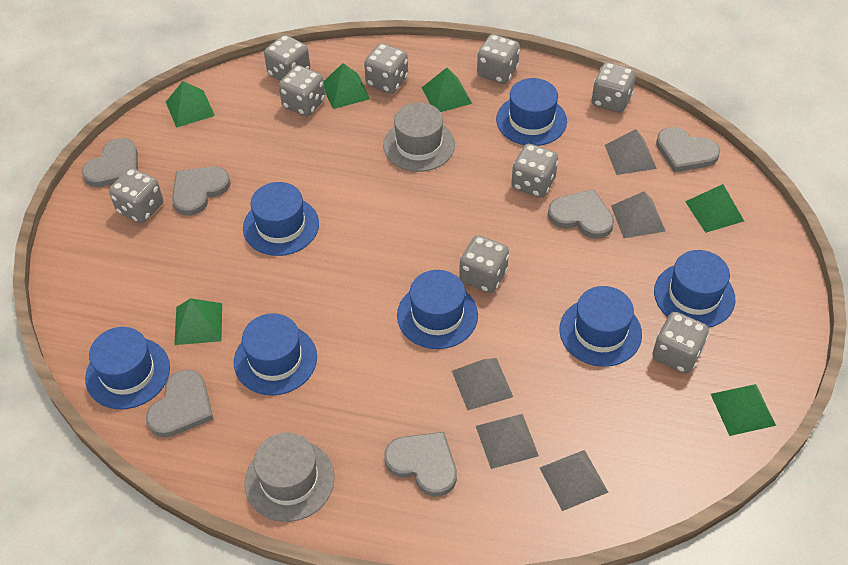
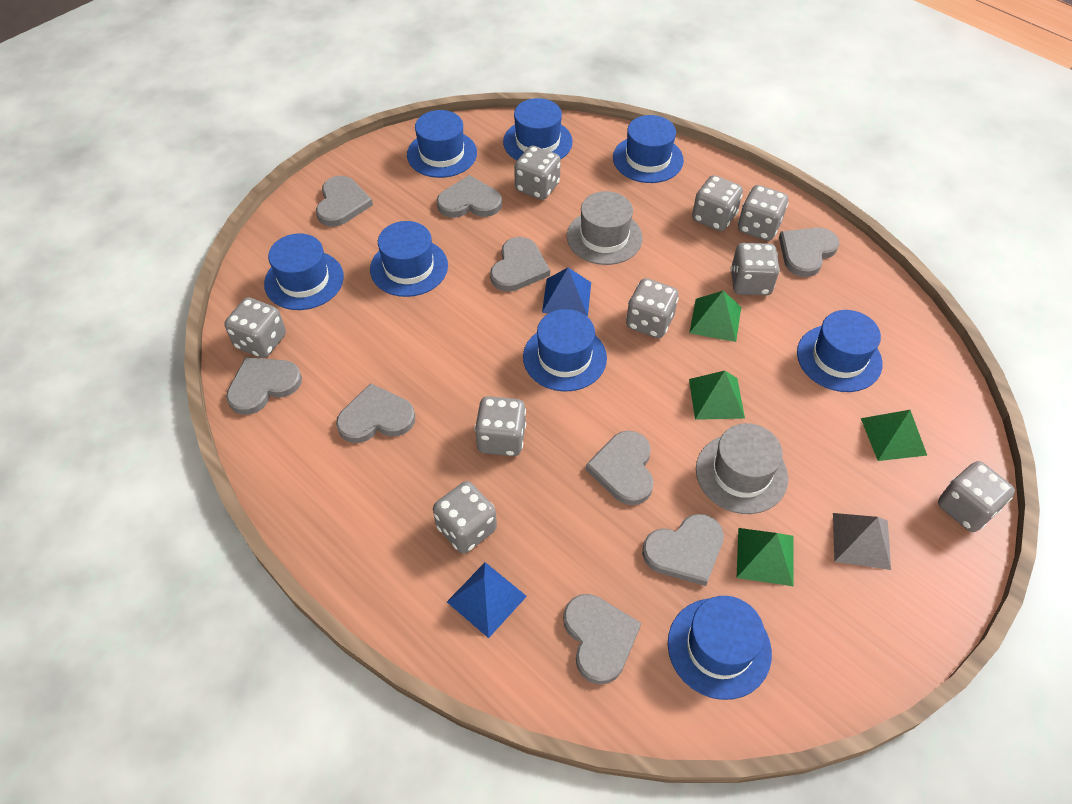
blue hat: 7 -> 8
blue pyramid: 0 -> 2
green pyramid: 6 -> 4
grey heart: 6 -> 9
grey pyramid: 5 -> 1

